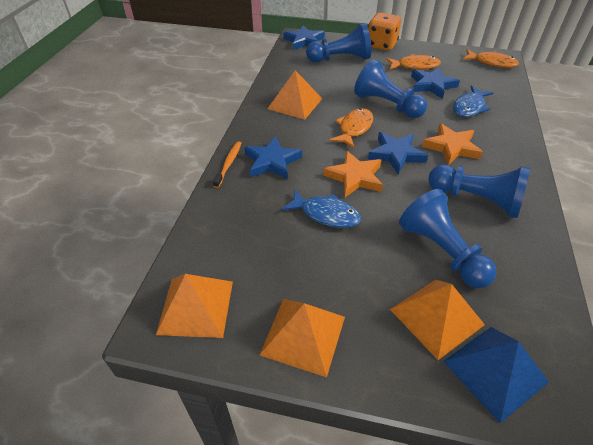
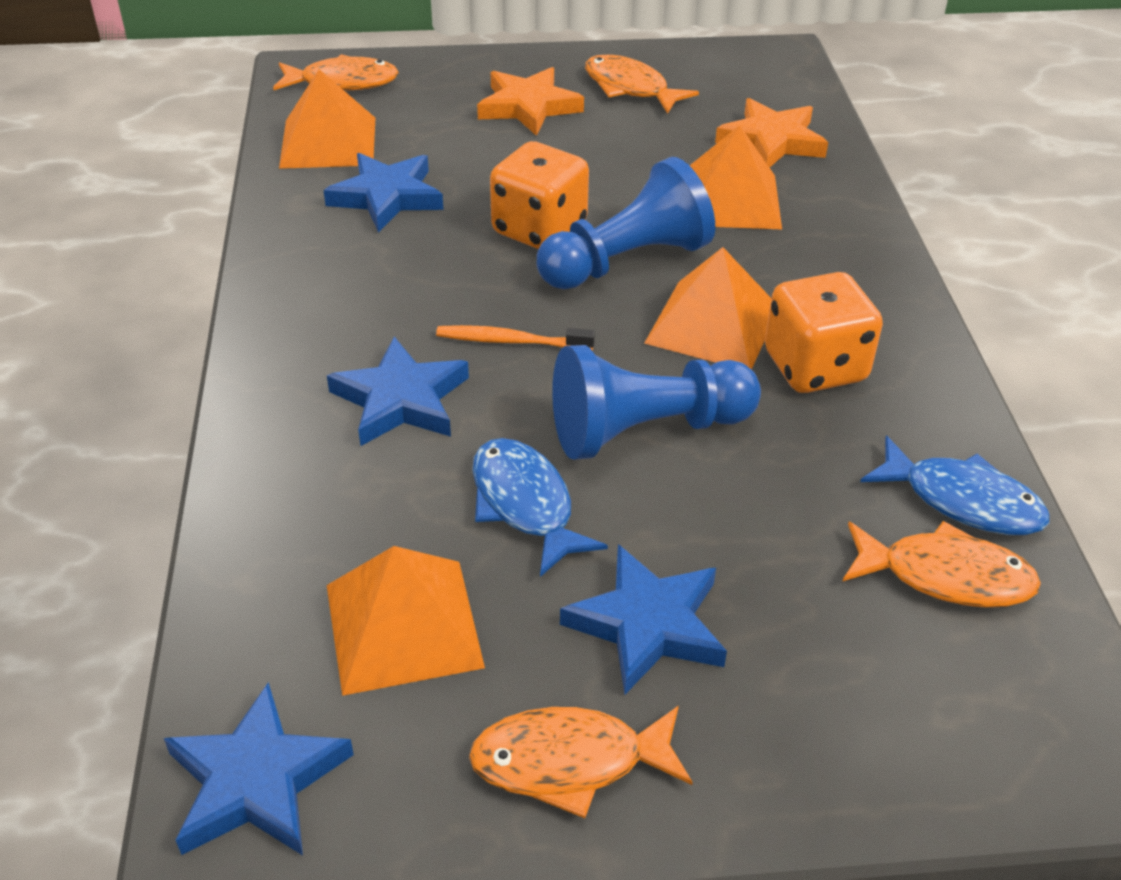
blue pawn: 4 -> 2
blue pyramid: 1 -> 0
orange dice: 1 -> 2
orange fish: 3 -> 4

